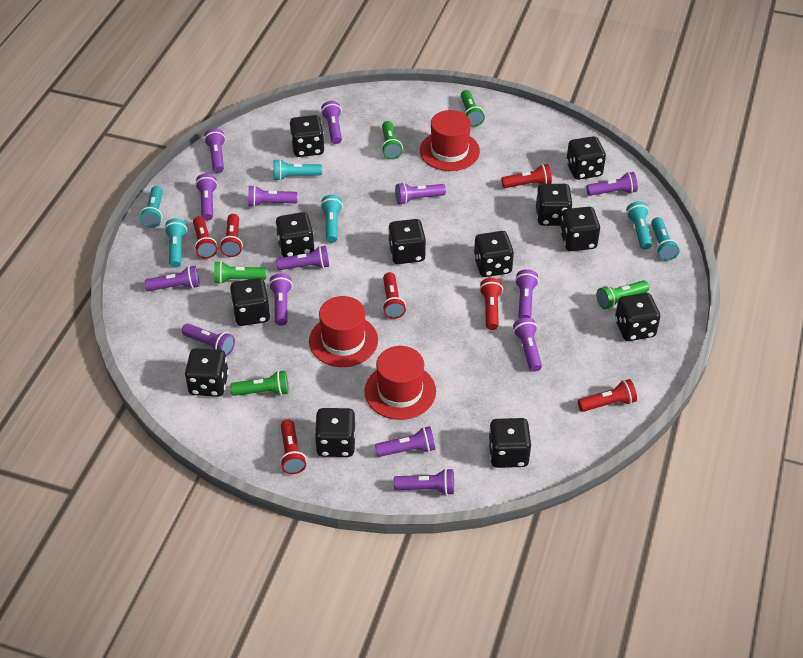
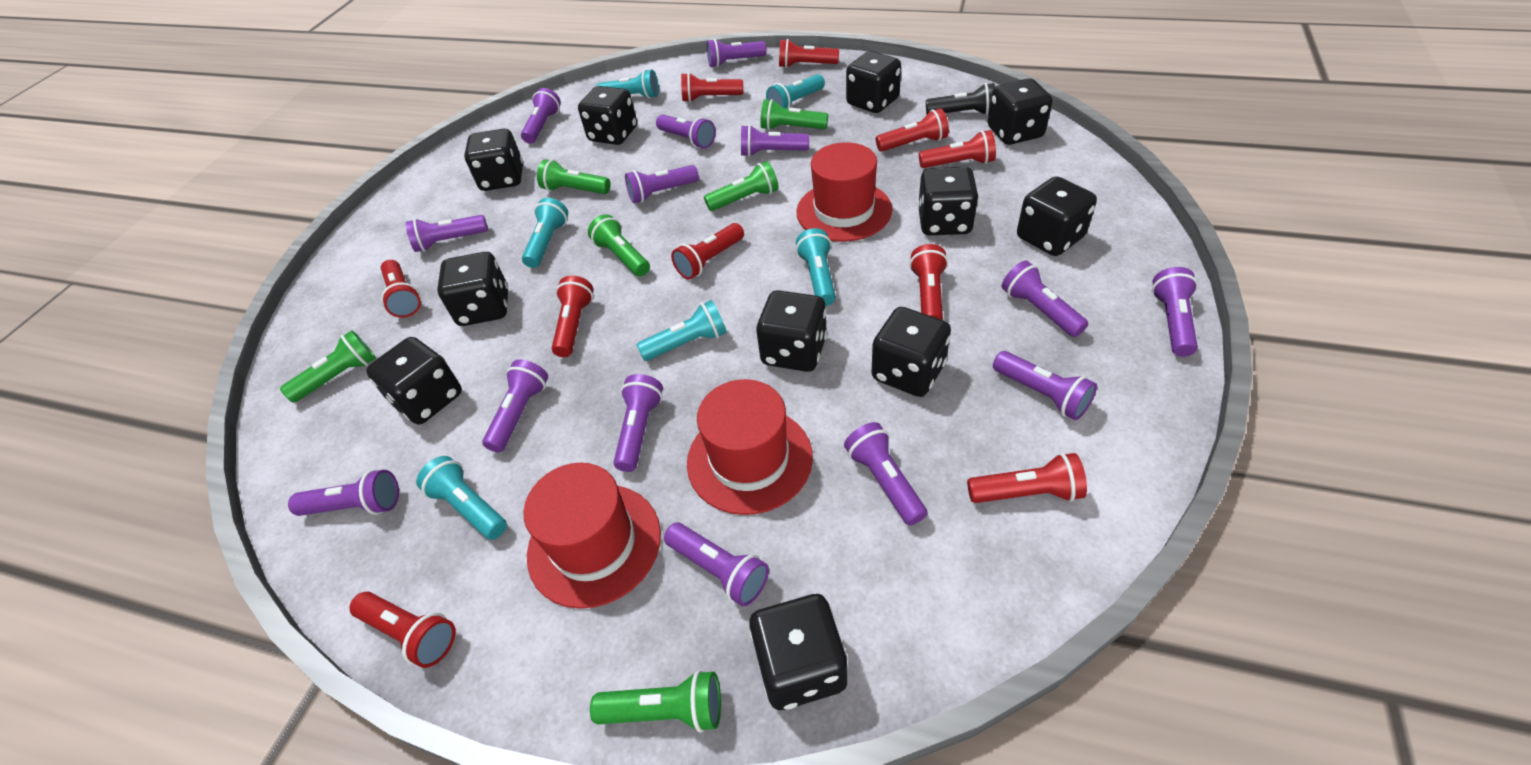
black dice: 12 -> 11
black flashlight: 0 -> 1
green flashlight: 5 -> 6
red flashlight: 7 -> 10

